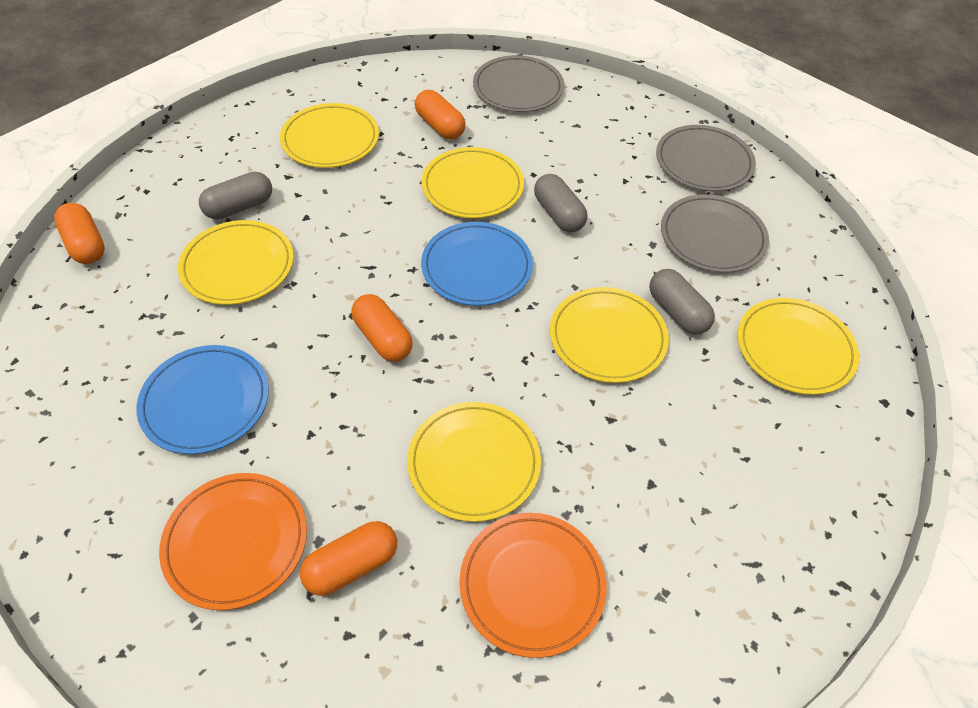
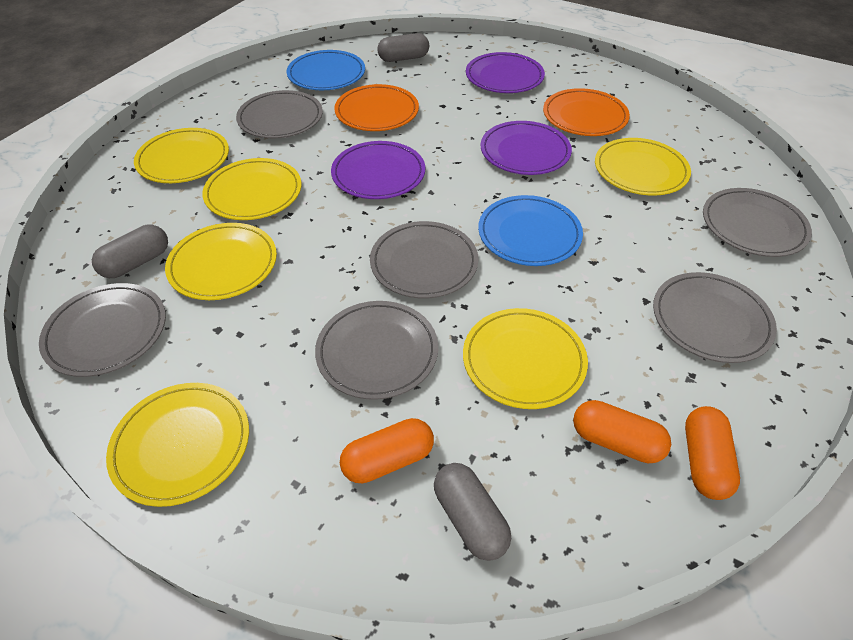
grey plate: 3 -> 6
orange capsule: 4 -> 3
purple plate: 0 -> 3

